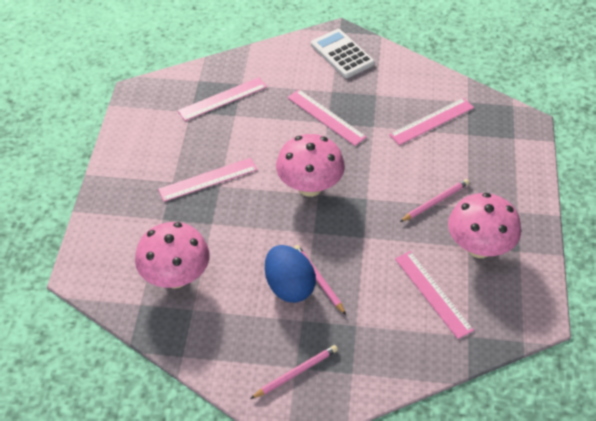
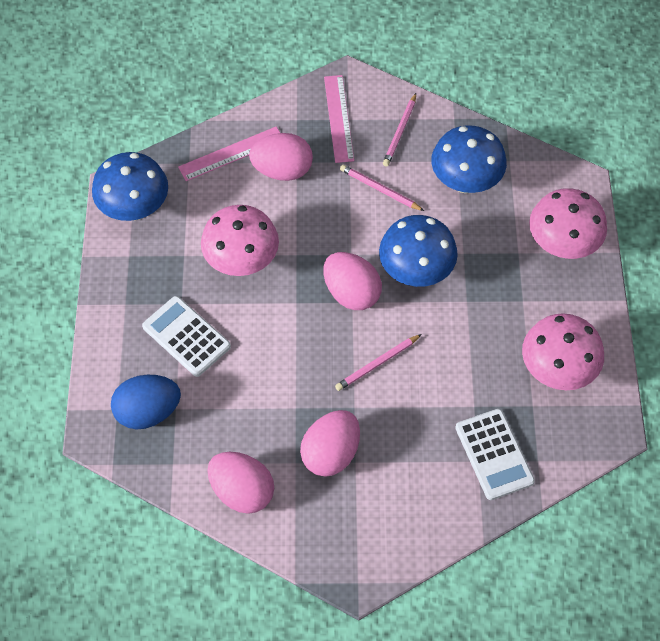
blue mushroom: 0 -> 3
pink egg: 0 -> 4
pink ruler: 5 -> 2
white calculator: 1 -> 2

